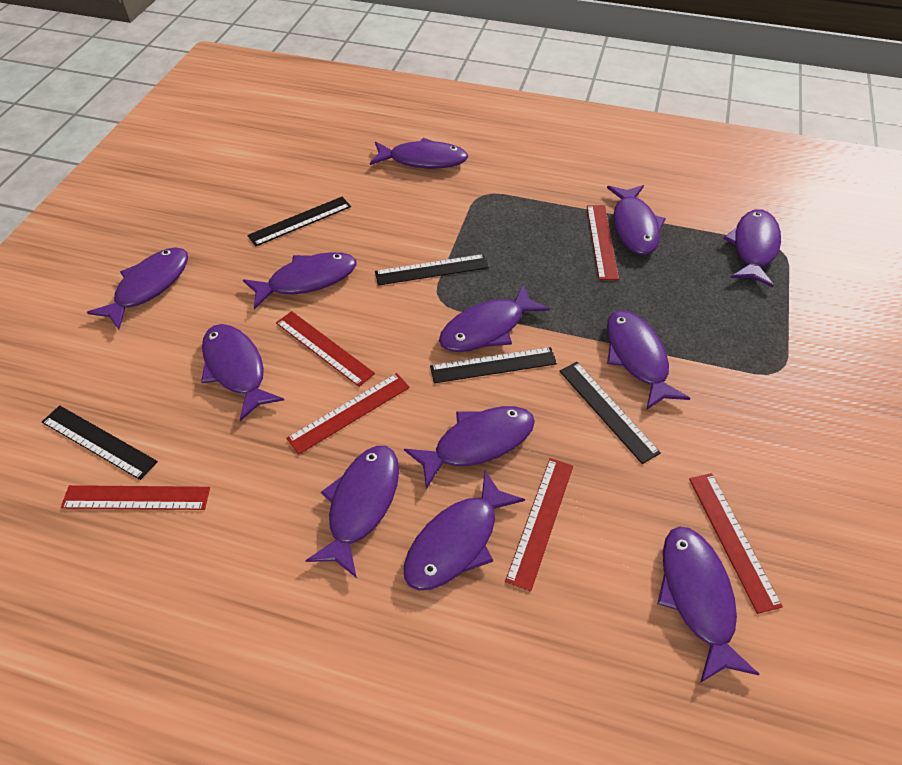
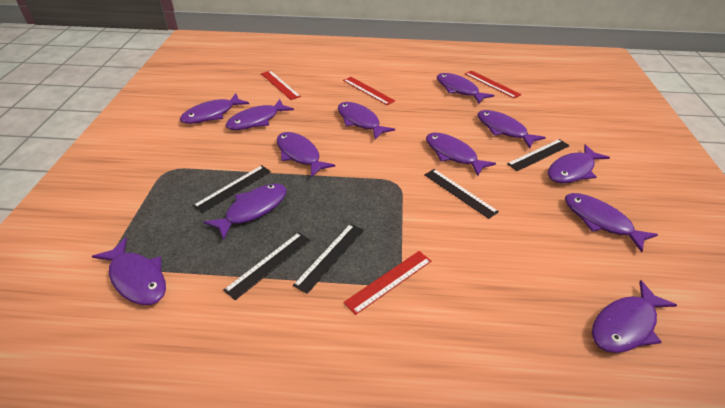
red ruler: 6 -> 4

